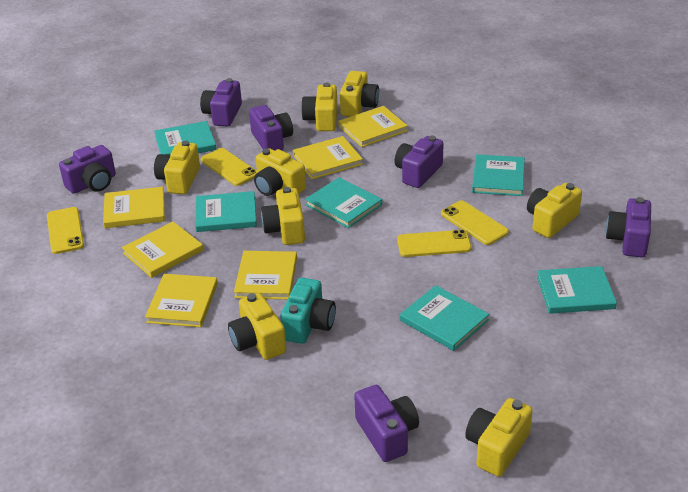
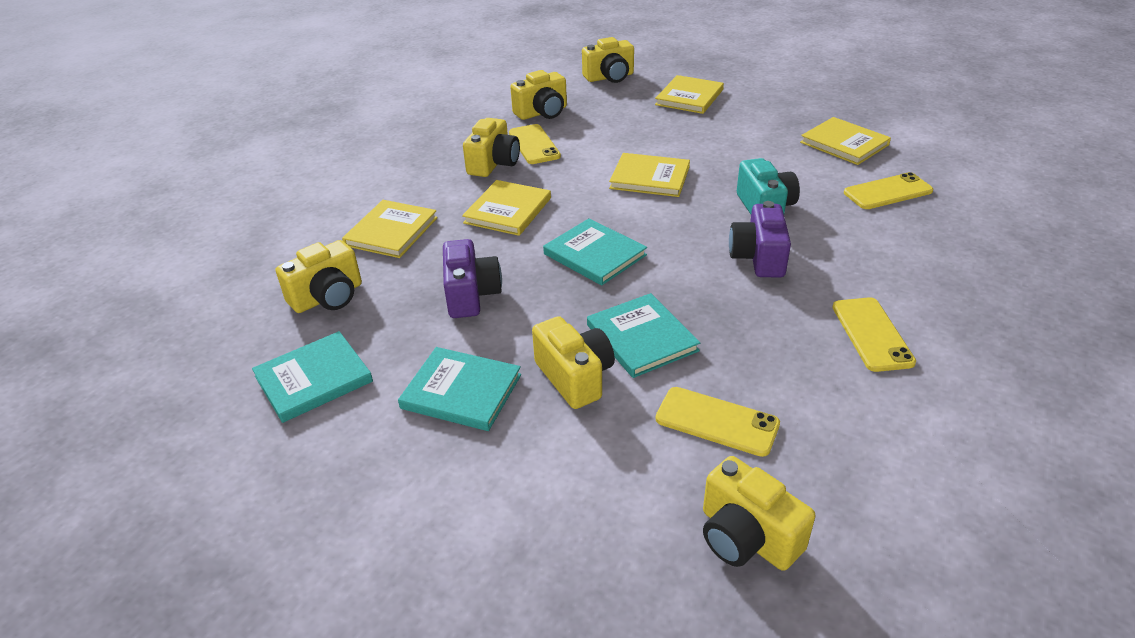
purple camera: 6 -> 2
turquoise book: 6 -> 4
yellow book: 6 -> 5
yellow camera: 8 -> 6

